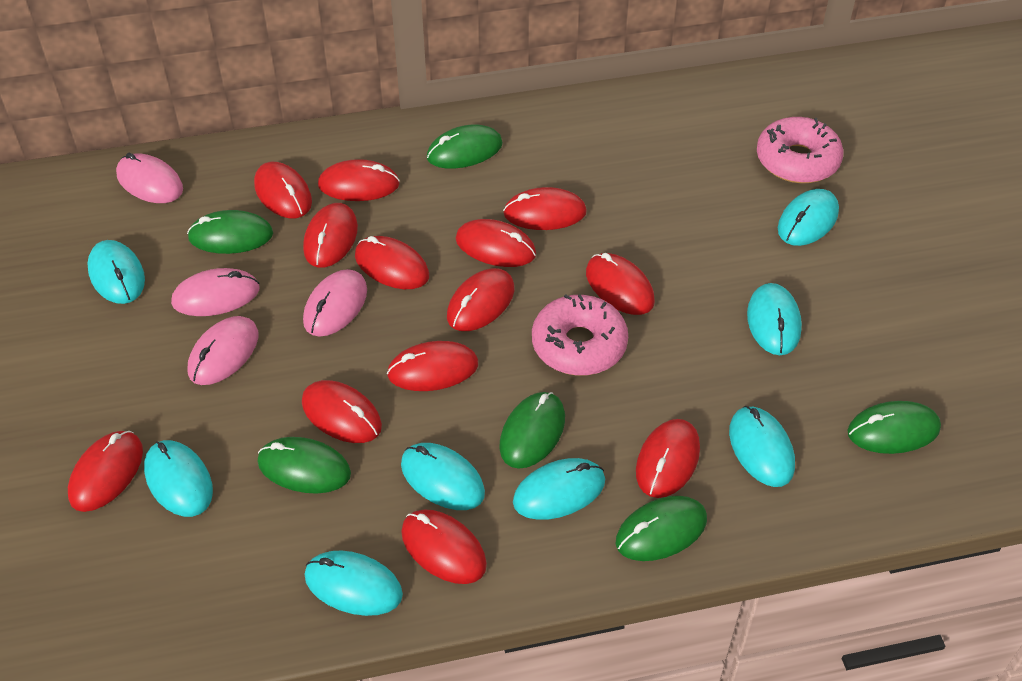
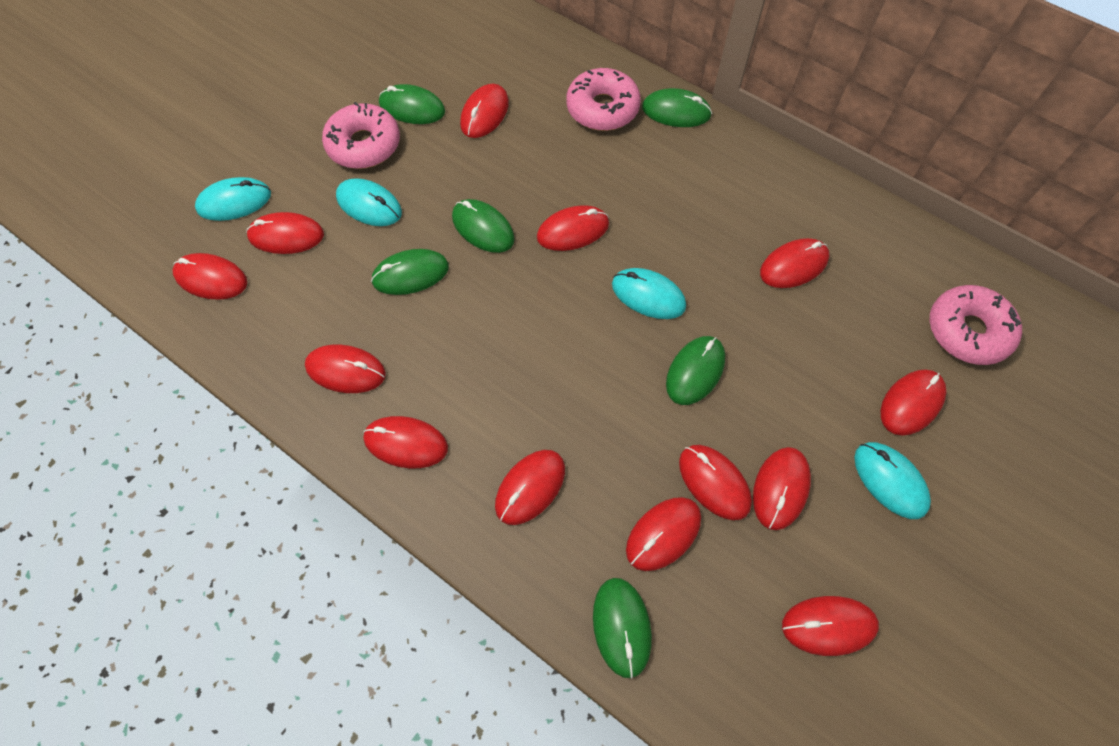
pink donut: 2 -> 3
pink mouse: 4 -> 0
turquoise mouse: 8 -> 4

